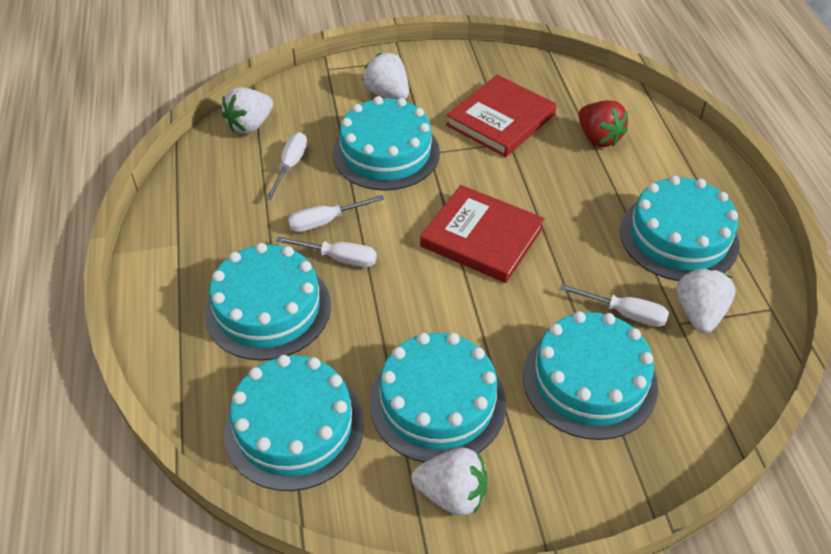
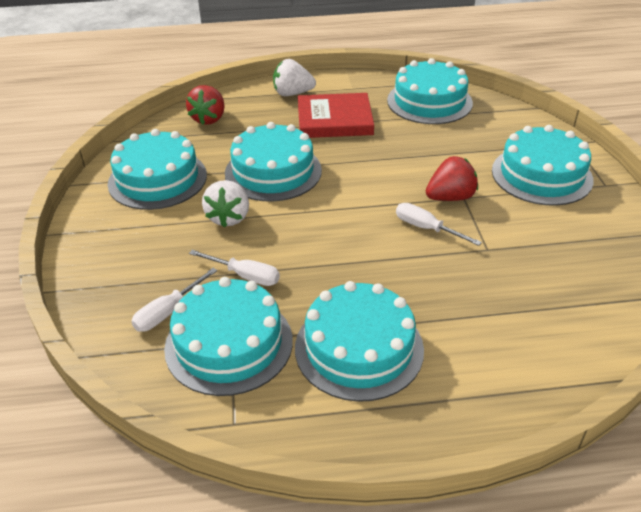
red book: 2 -> 1
red strawberry: 1 -> 2
white screwdriver: 4 -> 3
white strawberry: 4 -> 2

